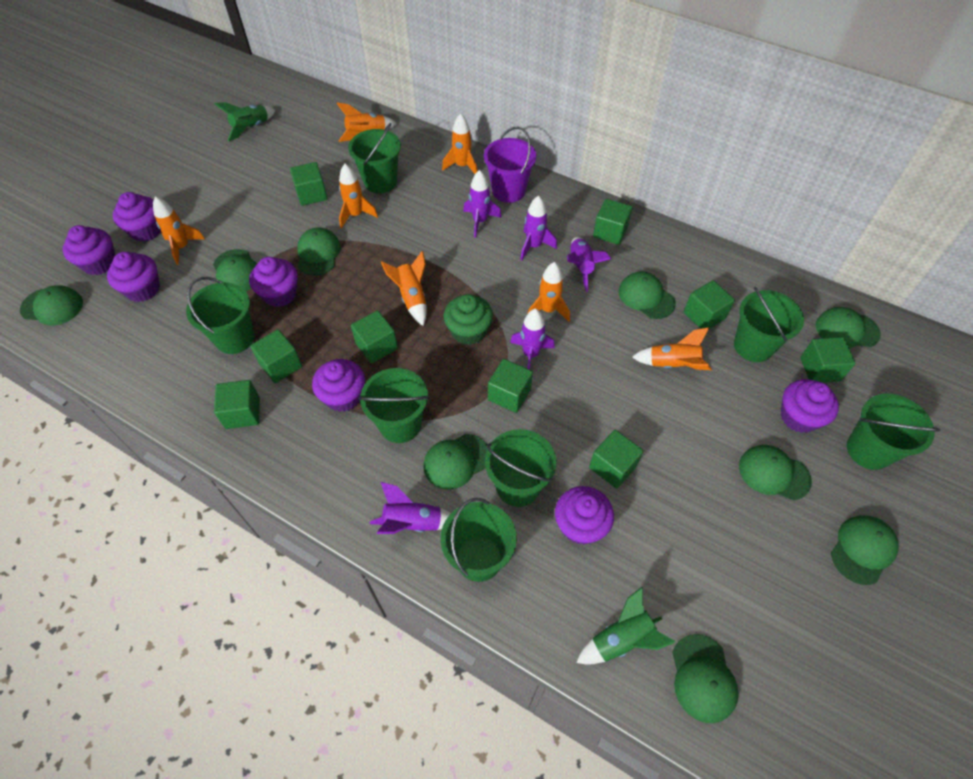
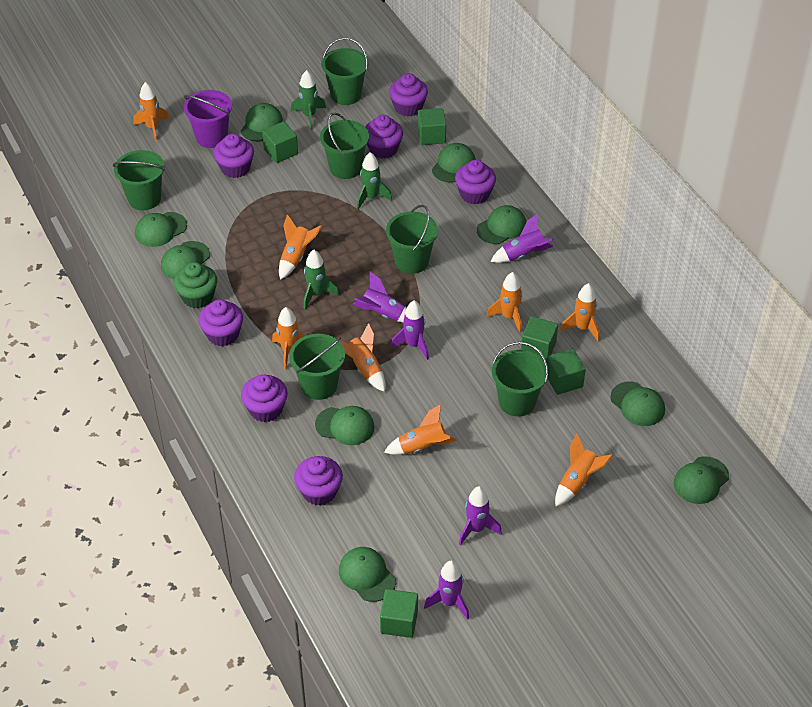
green bucket: 7 -> 6
green cube: 9 -> 5
green rocket: 2 -> 3
orange rocket: 7 -> 8

